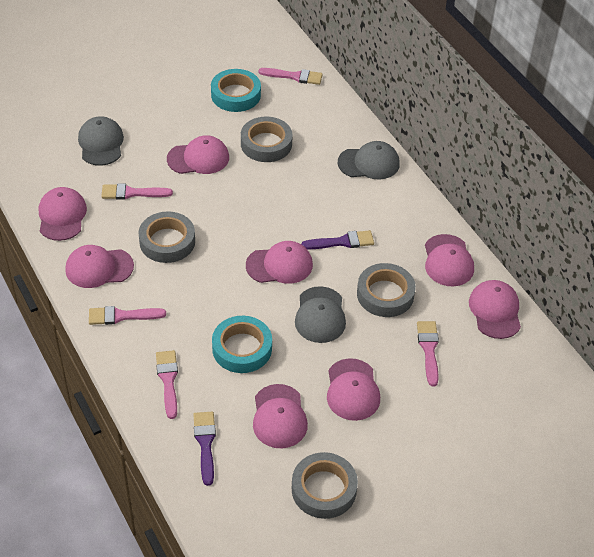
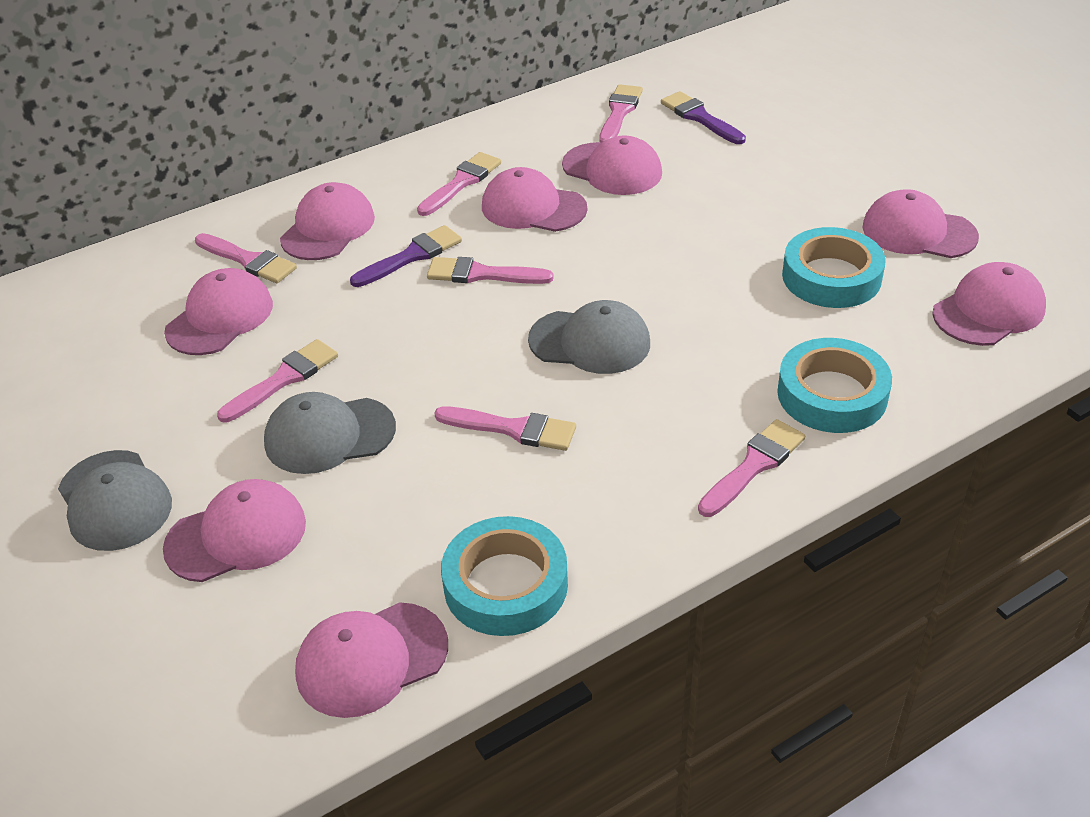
grey tape: 4 -> 0
pink brush: 5 -> 7
turquoise tape: 2 -> 3

